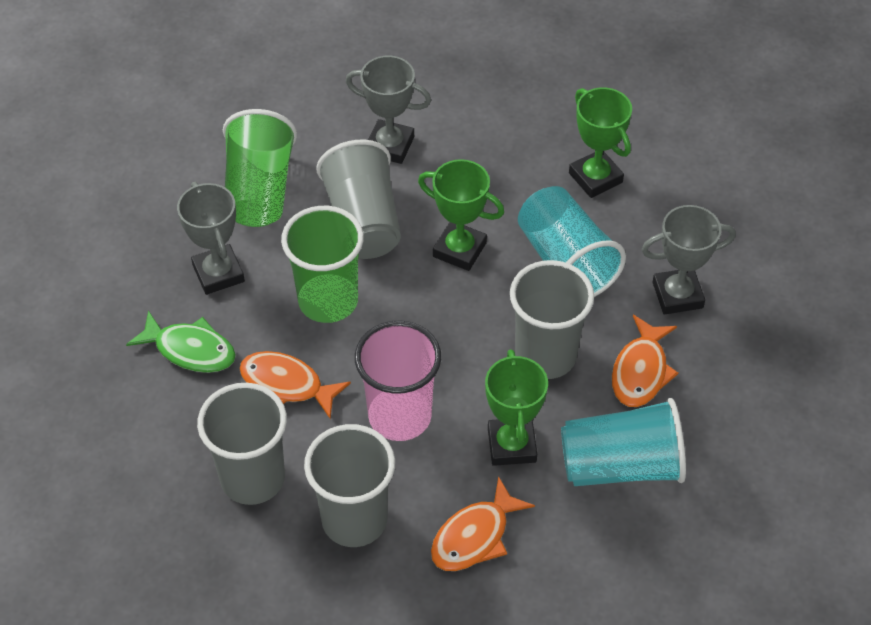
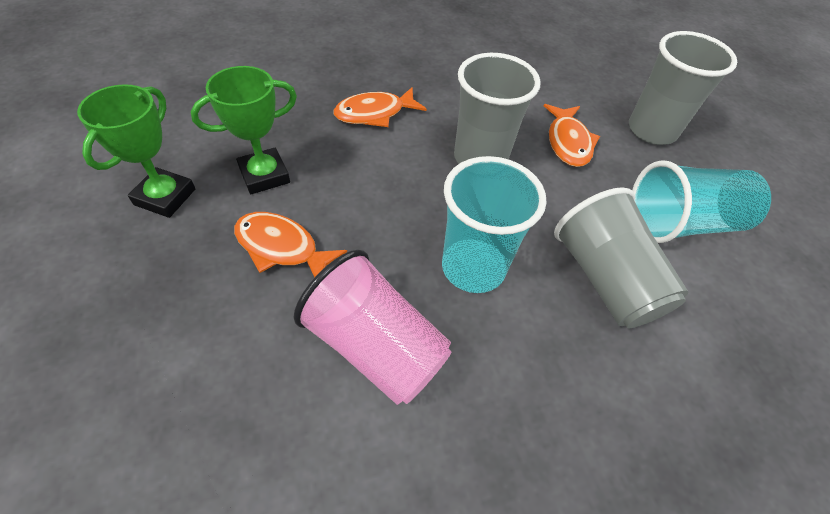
green cup: 2 -> 0
green fish: 1 -> 0
green trophy: 3 -> 2
grey cup: 4 -> 3
grey trophy: 3 -> 0

